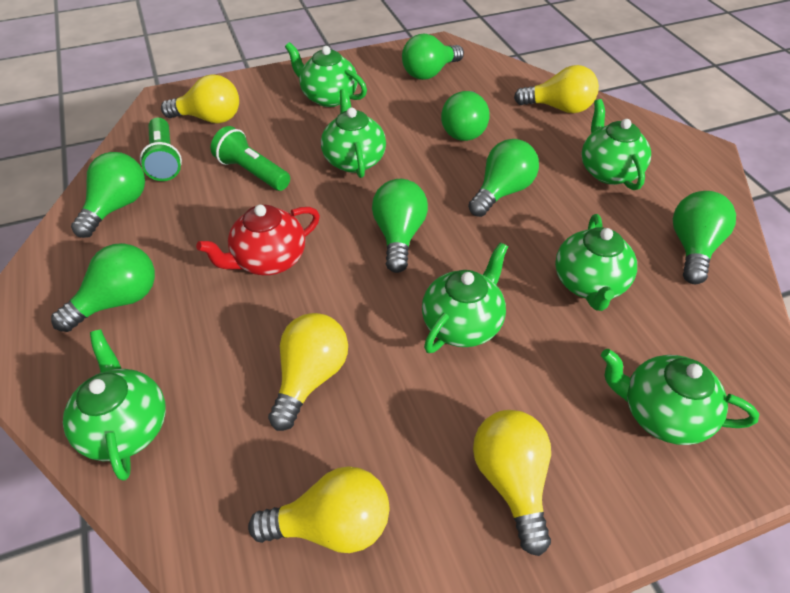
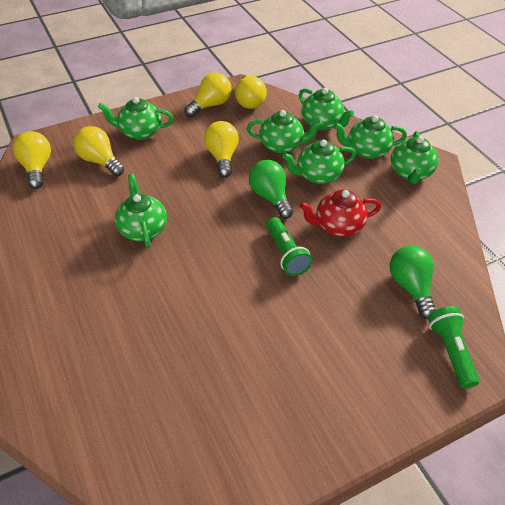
green light bulb: 7 -> 2

